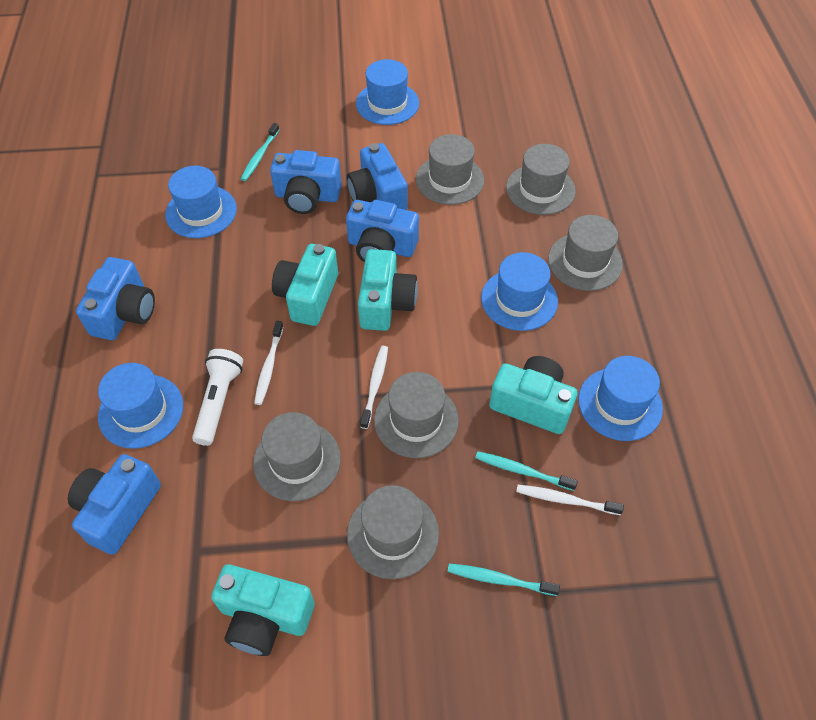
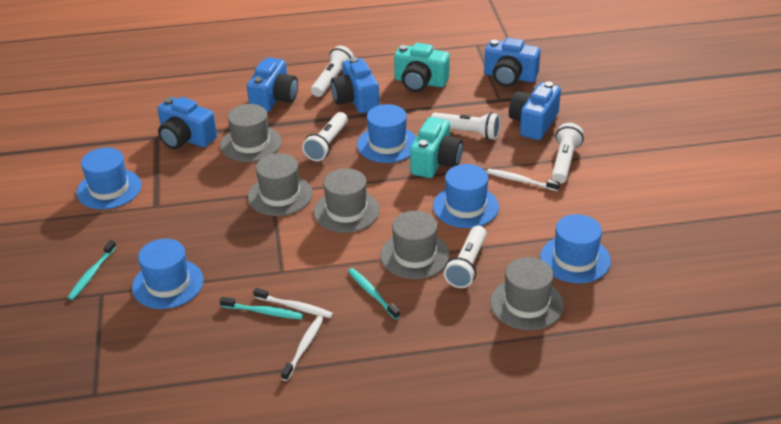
grey hat: 6 -> 5
turquoise camera: 4 -> 2
white flashlight: 1 -> 5

